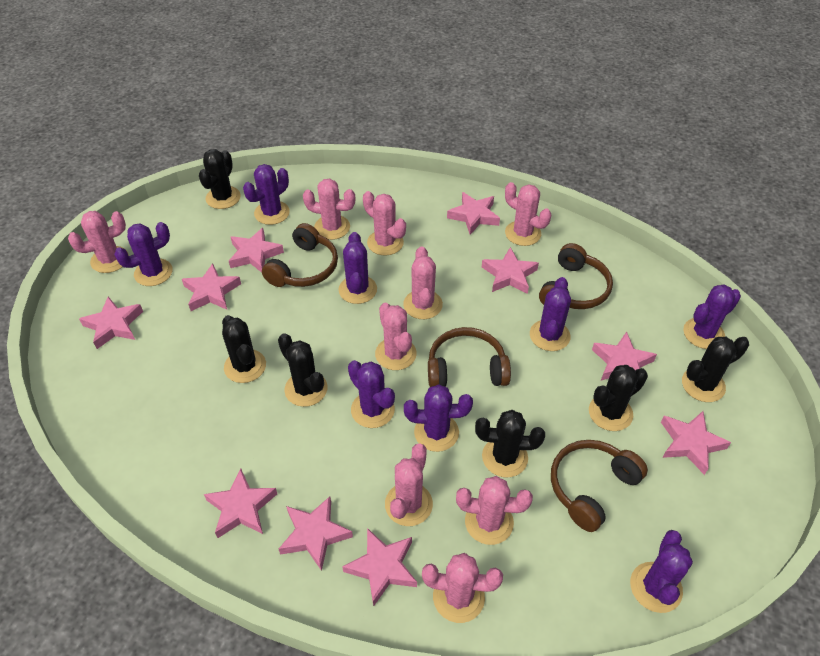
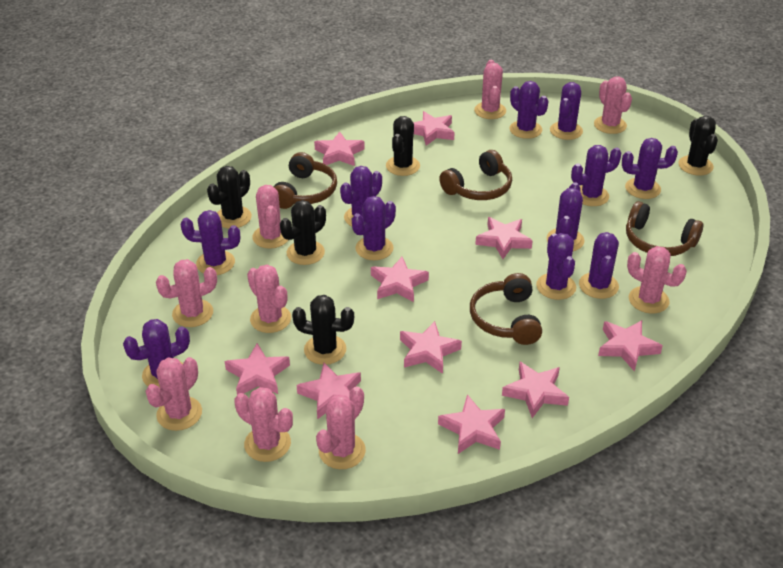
black cactus: 6 -> 5
purple cactus: 8 -> 11

